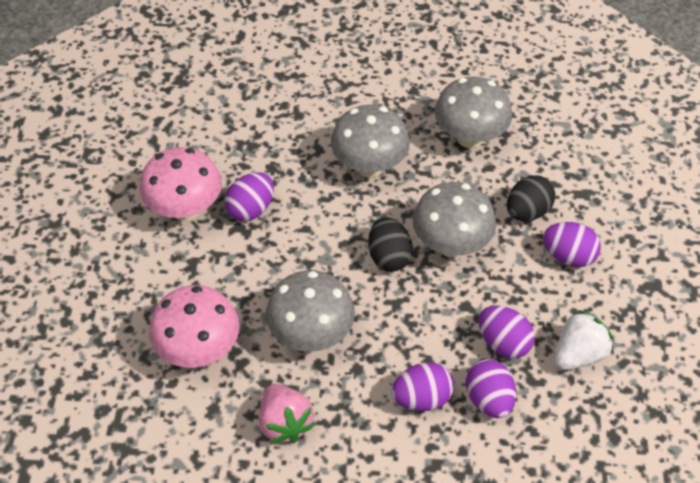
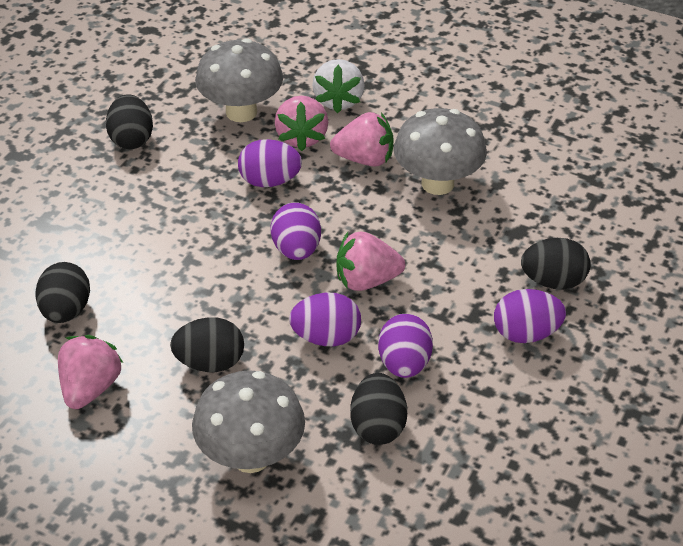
black egg: 2 -> 5
grey mushroom: 4 -> 3
pink mushroom: 2 -> 0
pink strawberry: 1 -> 4

